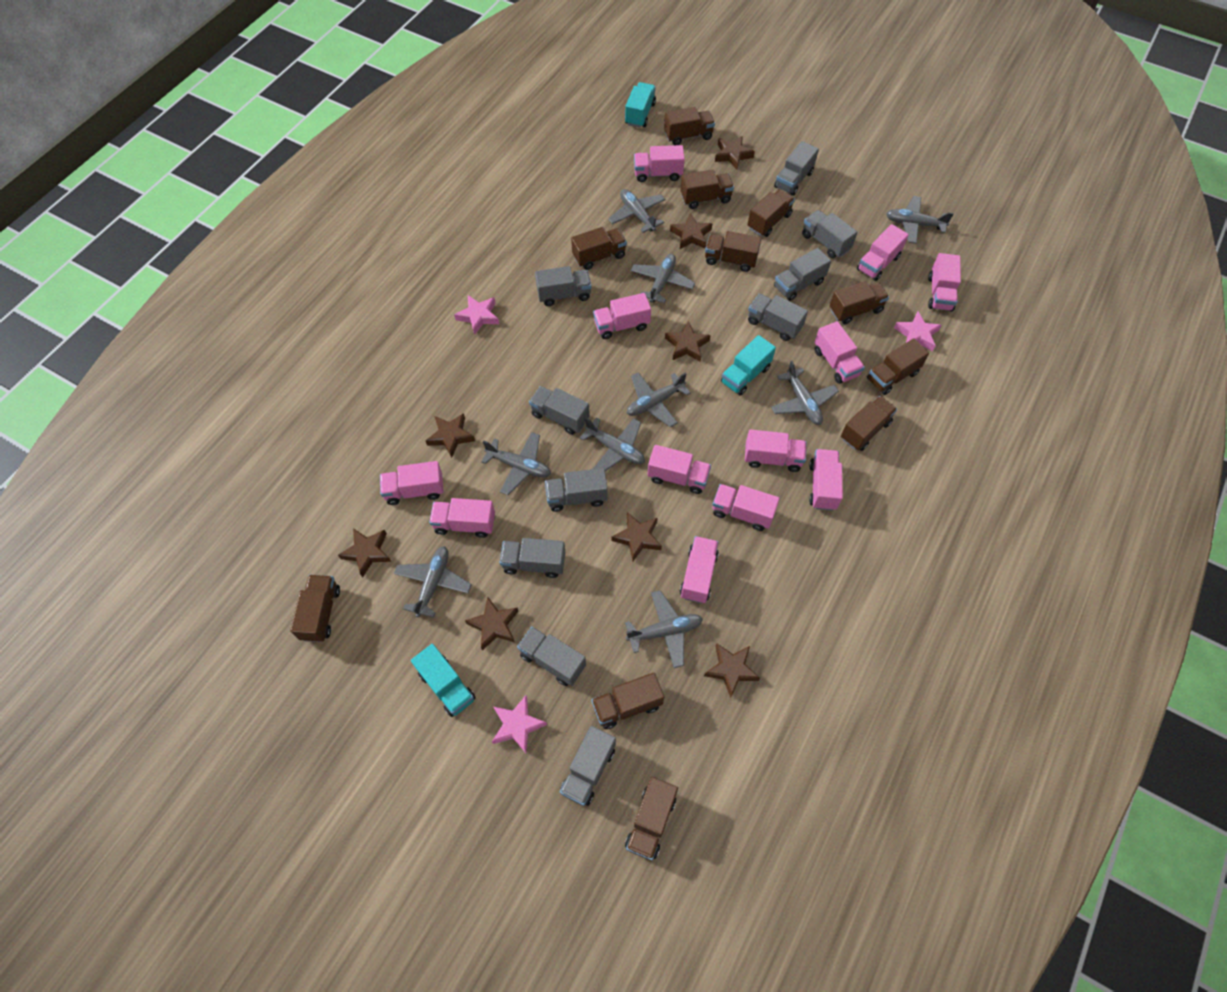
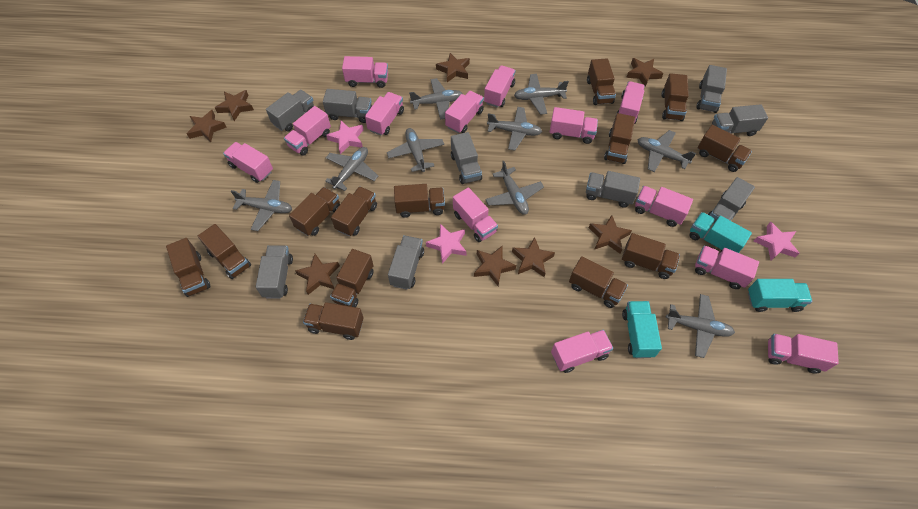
brown truck: 11 -> 13
grey truck: 10 -> 9
pink truck: 12 -> 13

